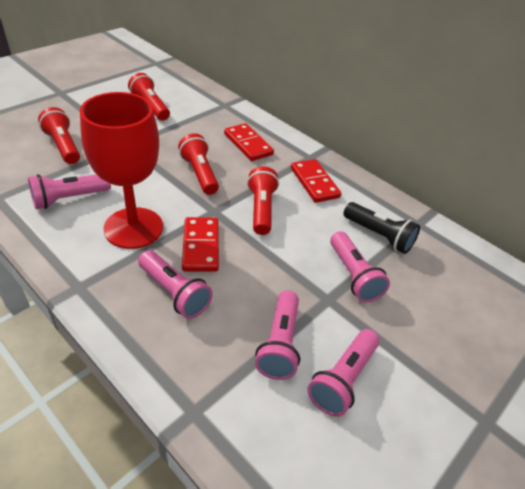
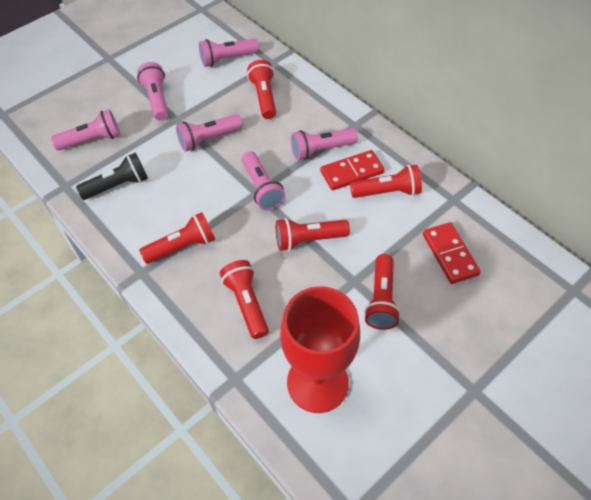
pink flashlight: 5 -> 6
red domino: 3 -> 2
red flashlight: 4 -> 6

